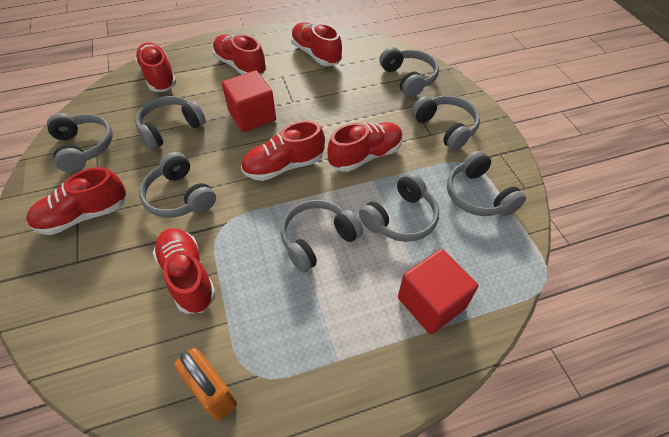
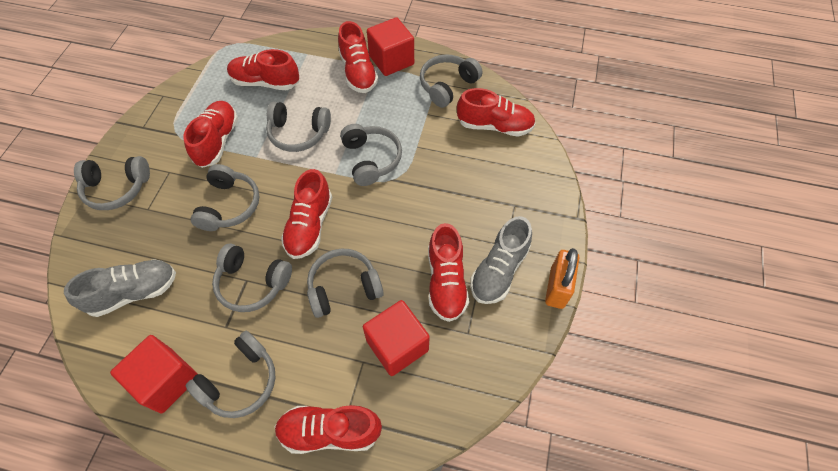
grey shoe: 0 -> 2
red cube: 2 -> 3

